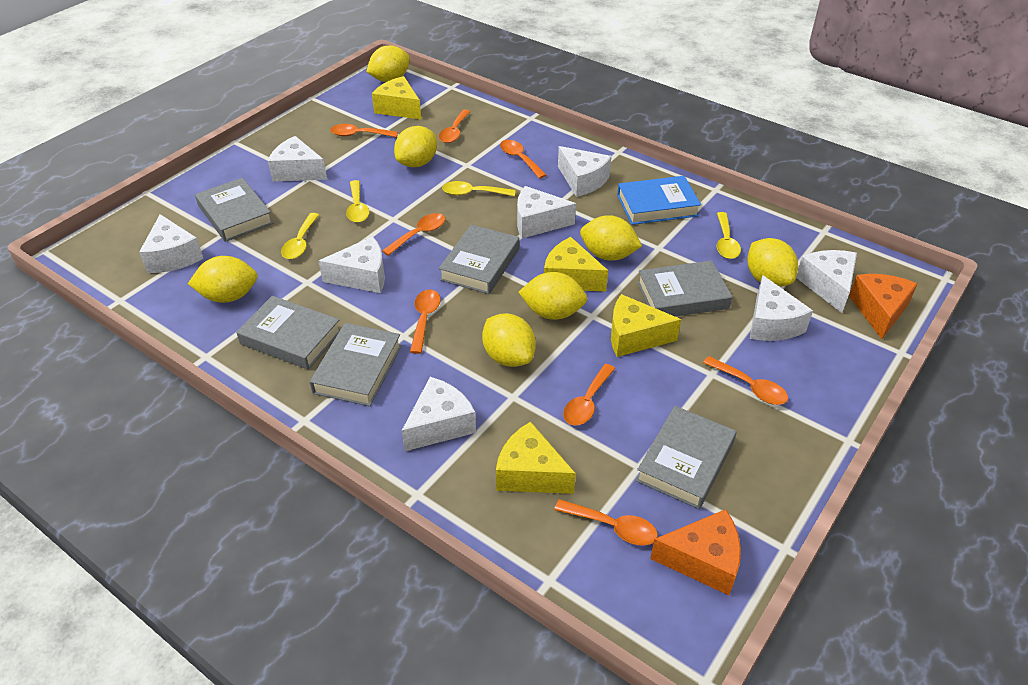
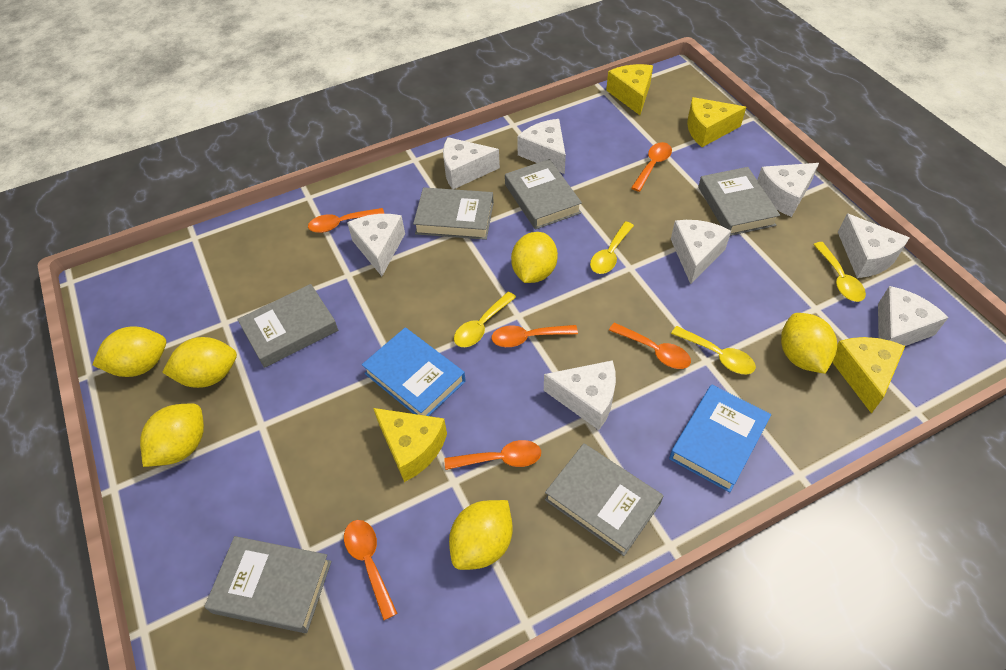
blue book: 1 -> 2
orange cheese: 2 -> 0
orange spoon: 8 -> 6
yellow lemon: 7 -> 6

